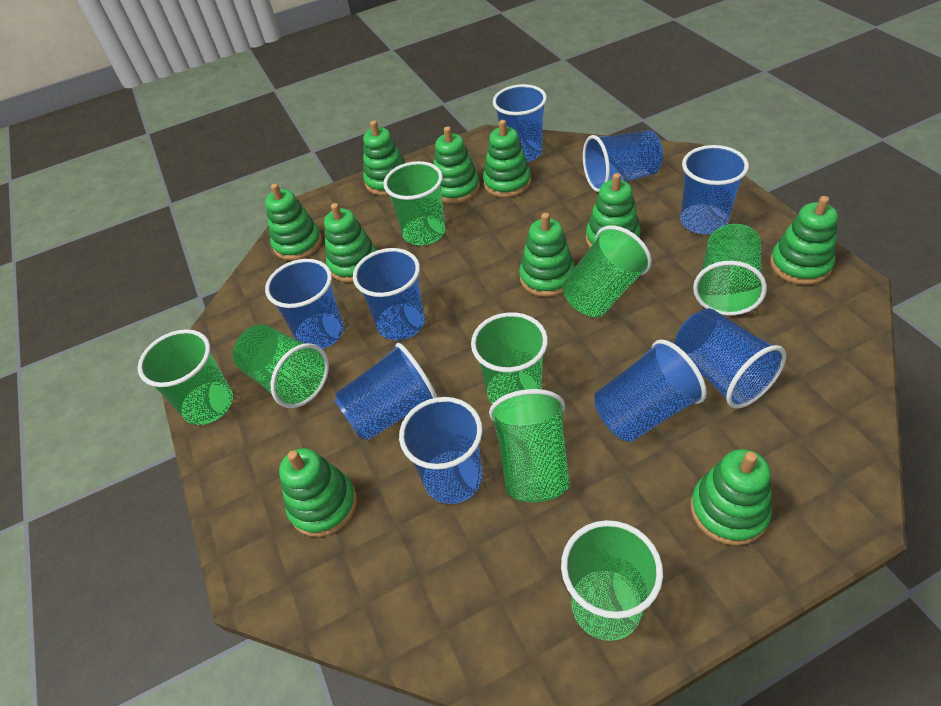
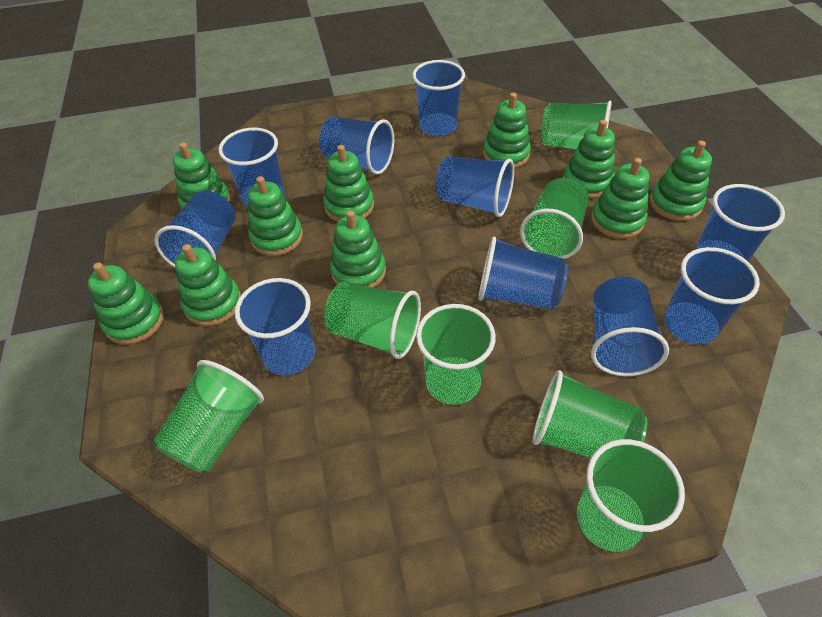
blue cup: 9 -> 10
green cup: 8 -> 7

